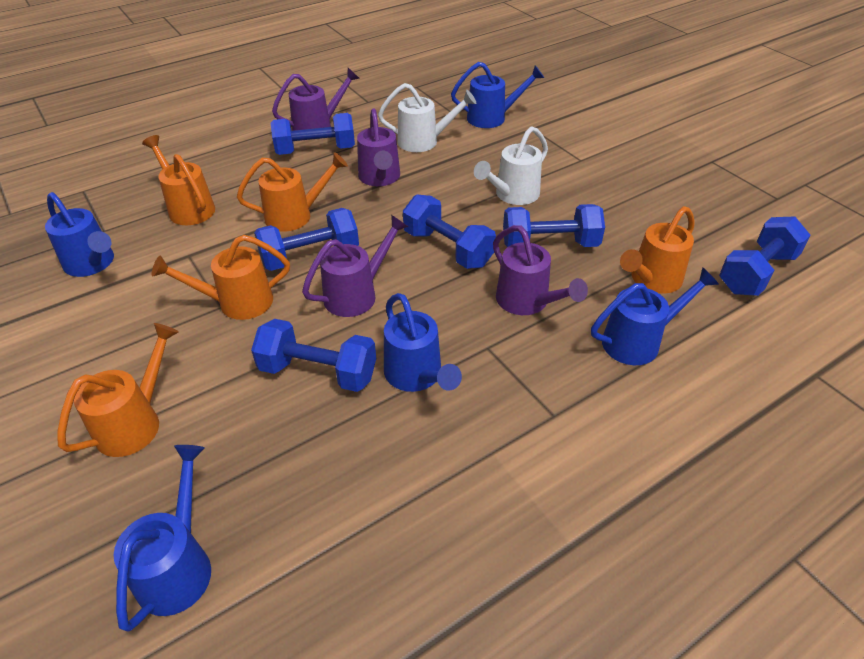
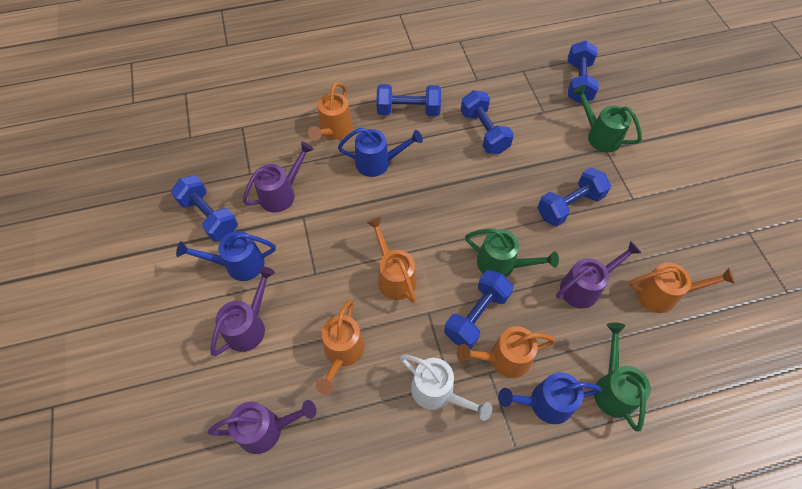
blue watering can: 5 -> 3
green watering can: 0 -> 3
white watering can: 2 -> 1

